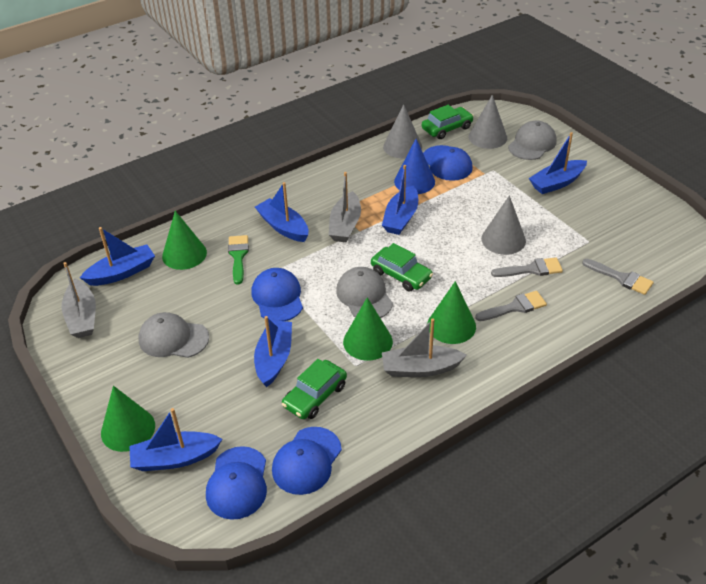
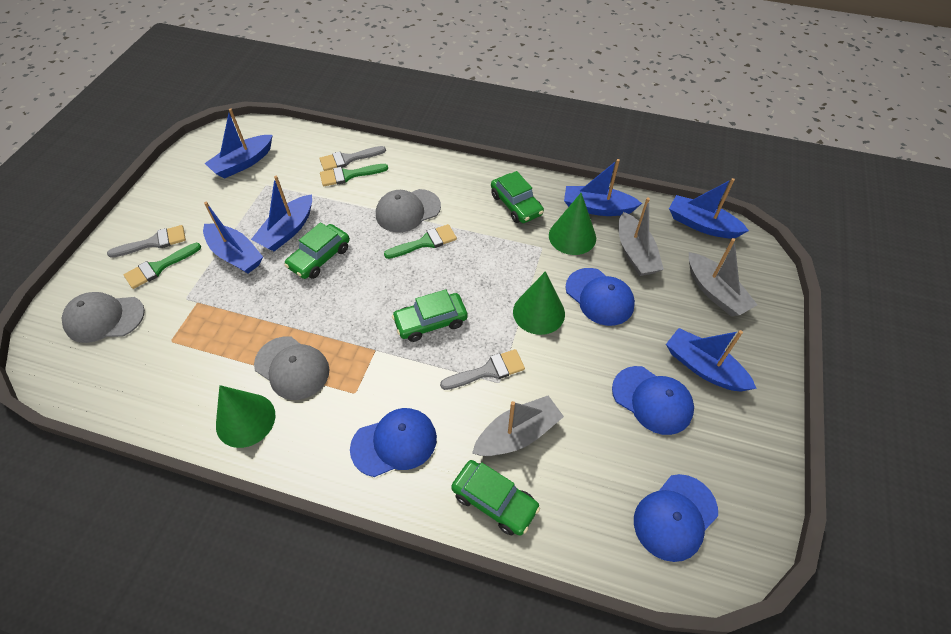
blue cone: 1 -> 0
green brush: 1 -> 3
green car: 3 -> 4
green cone: 4 -> 3
grey cone: 3 -> 0

